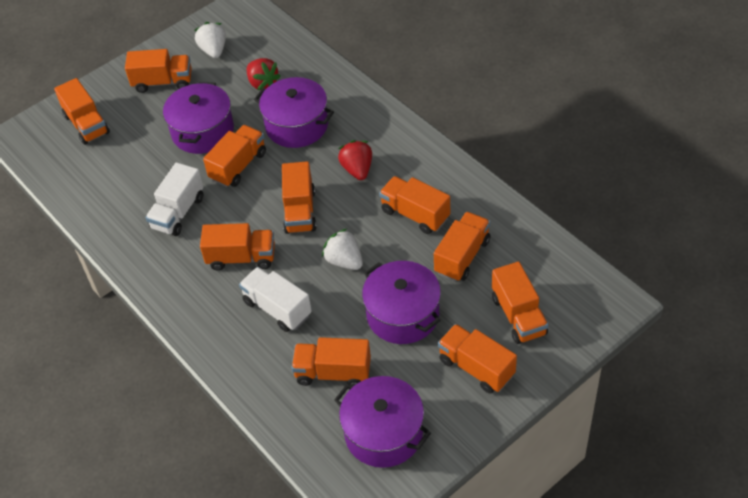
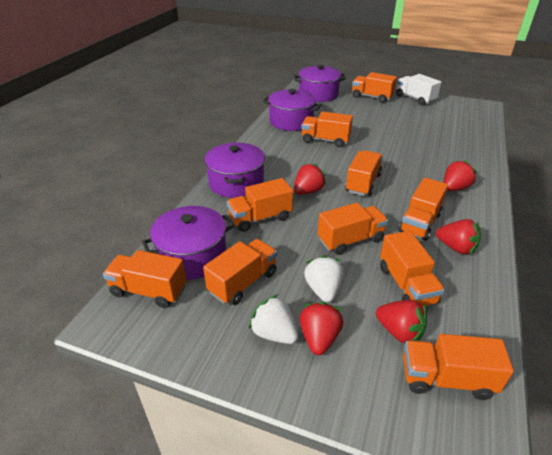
red strawberry: 2 -> 5
white truck: 2 -> 1

